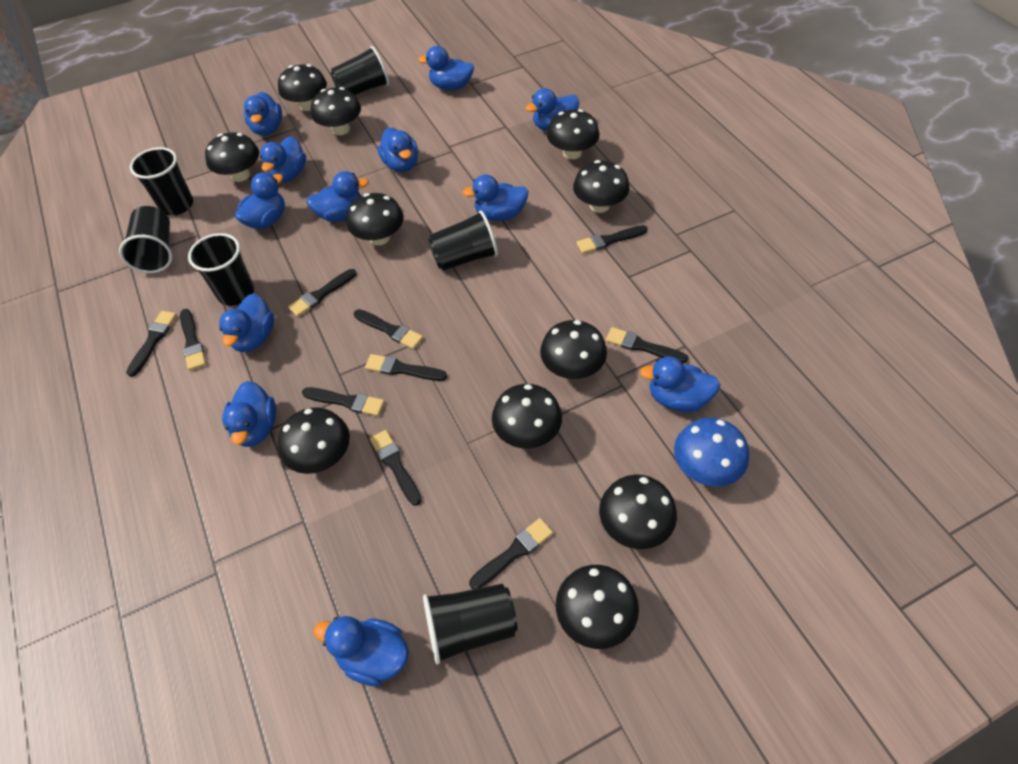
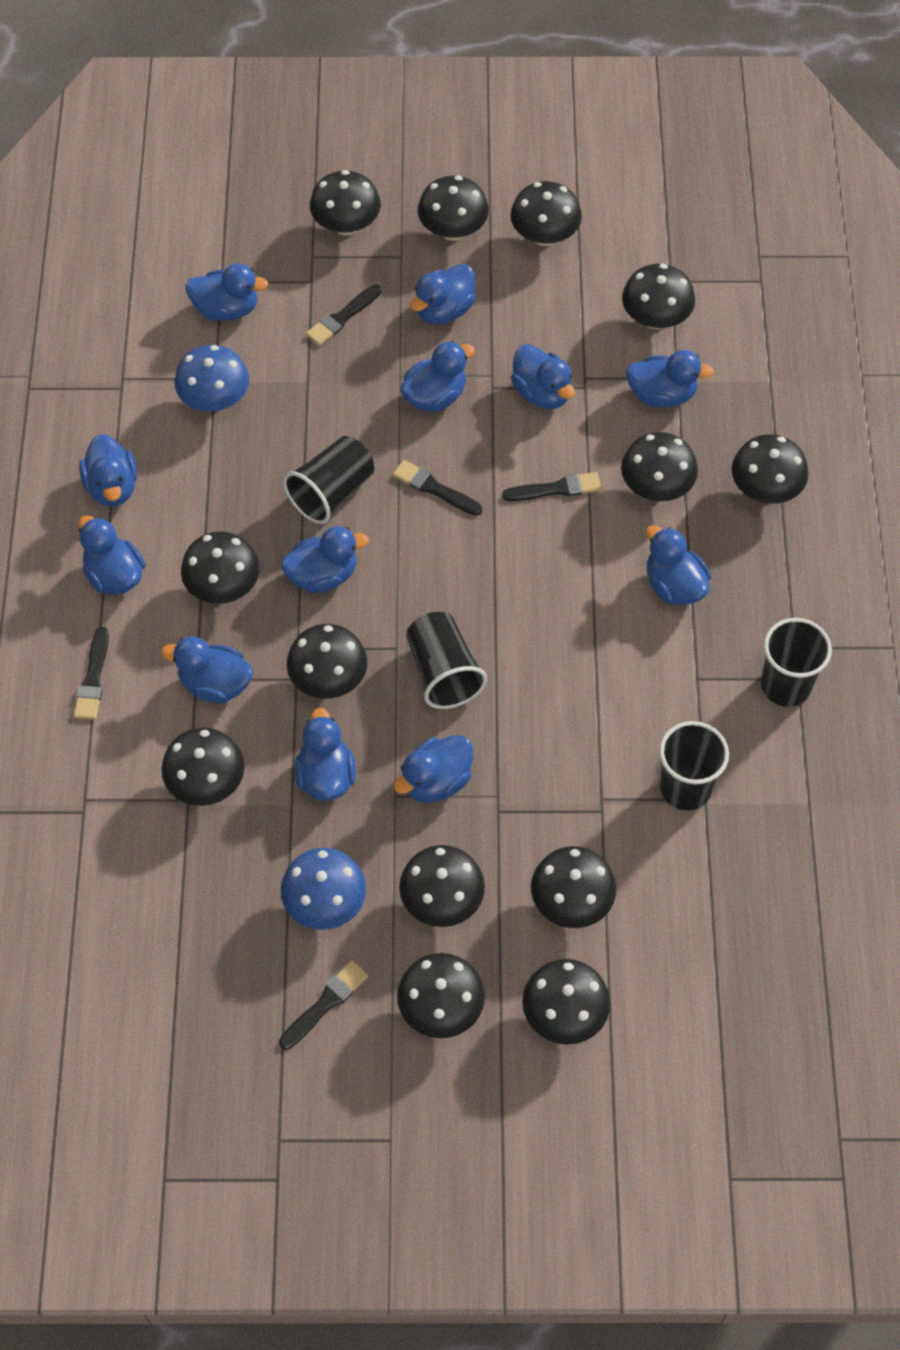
black brush: 10 -> 5
black cup: 6 -> 4
black mushroom: 11 -> 13
blue mushroom: 1 -> 2

